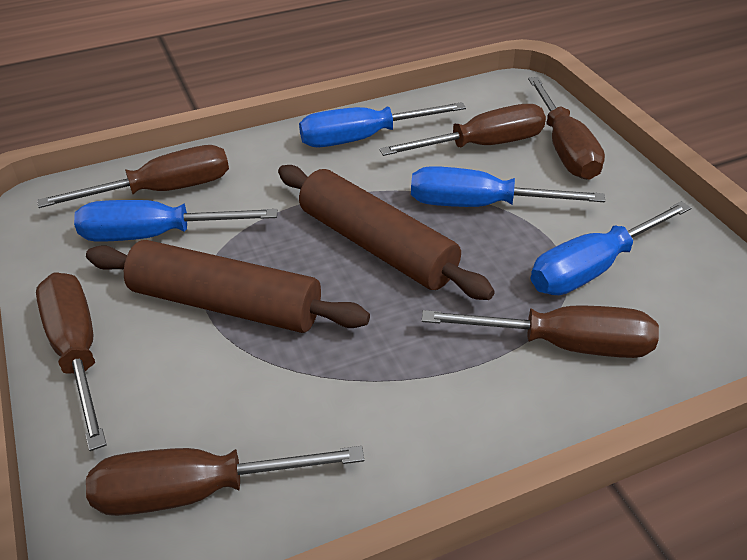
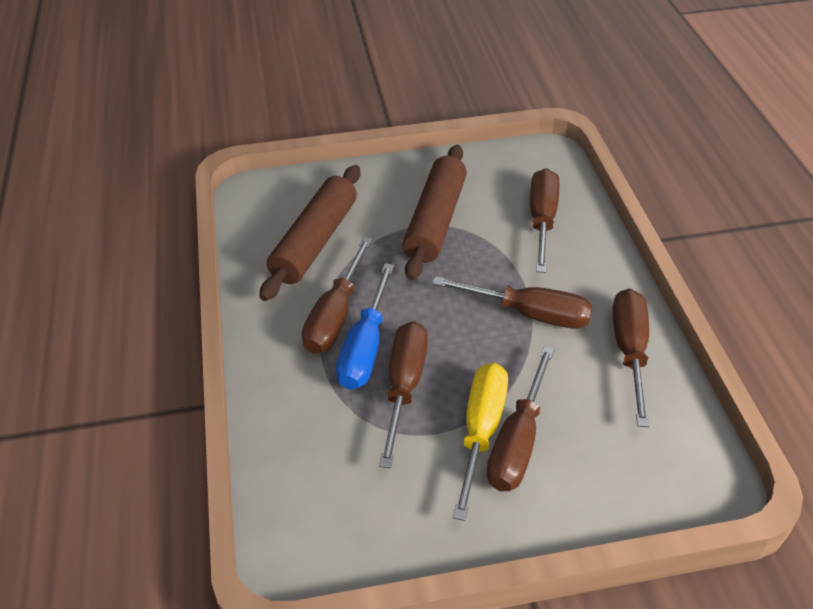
blue screwdriver: 4 -> 1
yellow screwdriver: 0 -> 1

